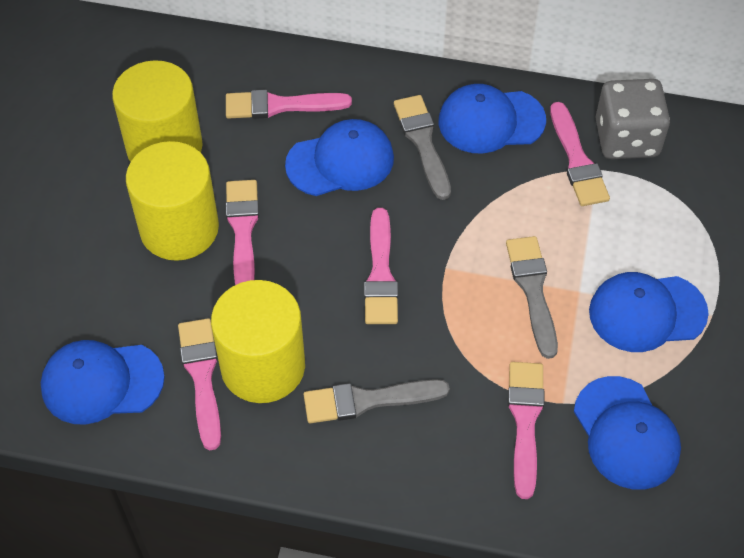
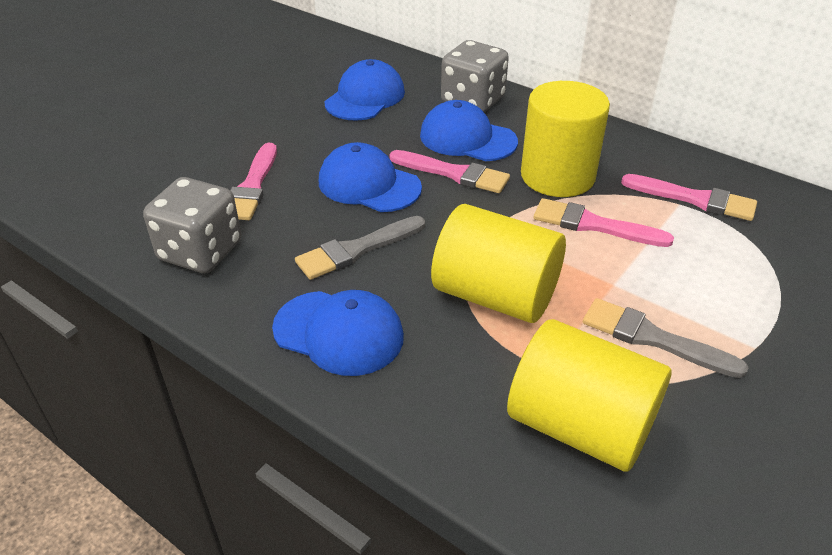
blue cap: 5 -> 4
grey brush: 3 -> 2
grey dice: 1 -> 2
pink brush: 6 -> 4

